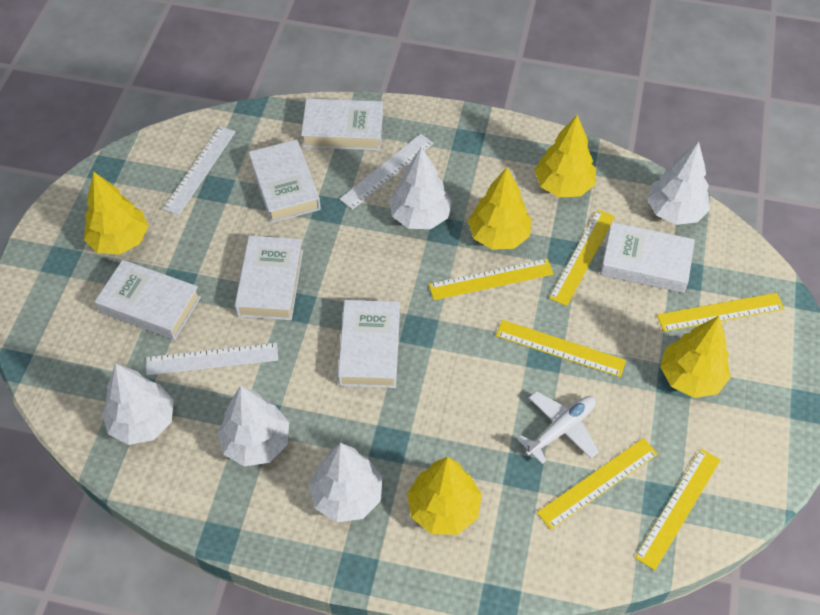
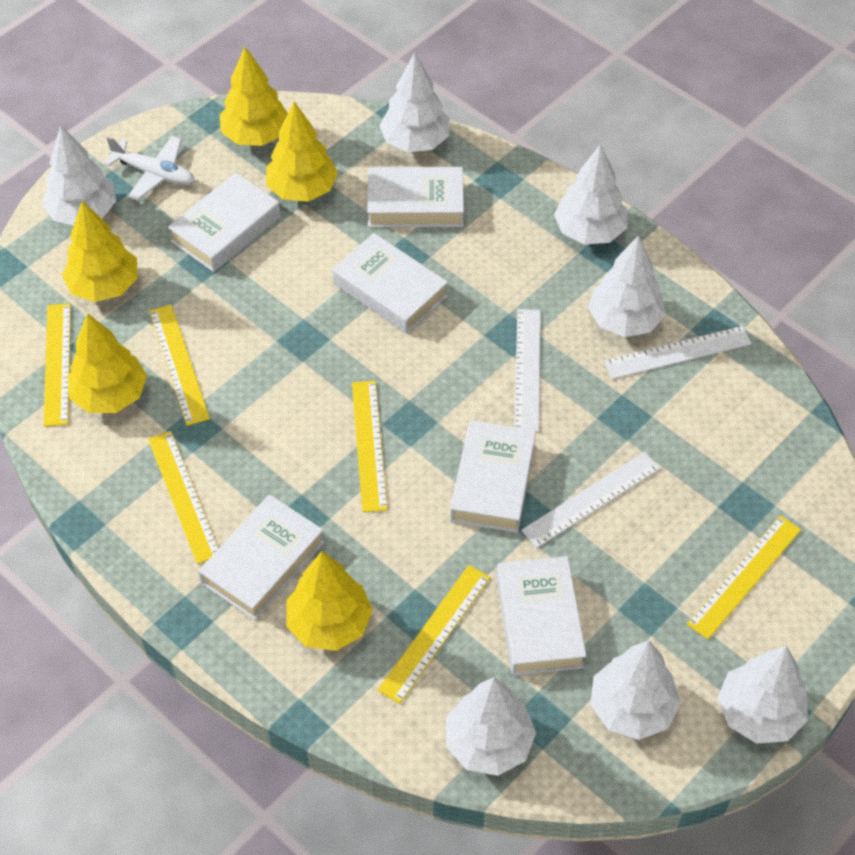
white tree: 5 -> 7

